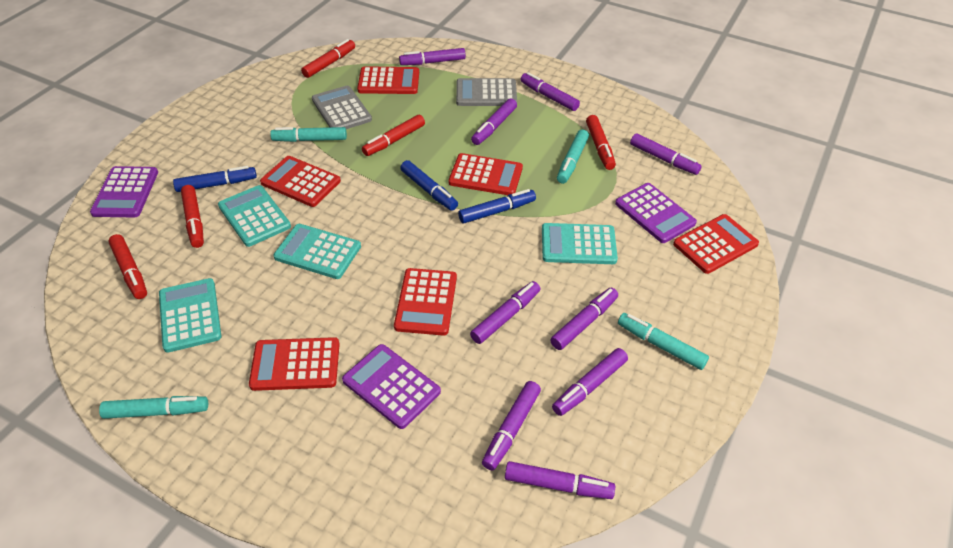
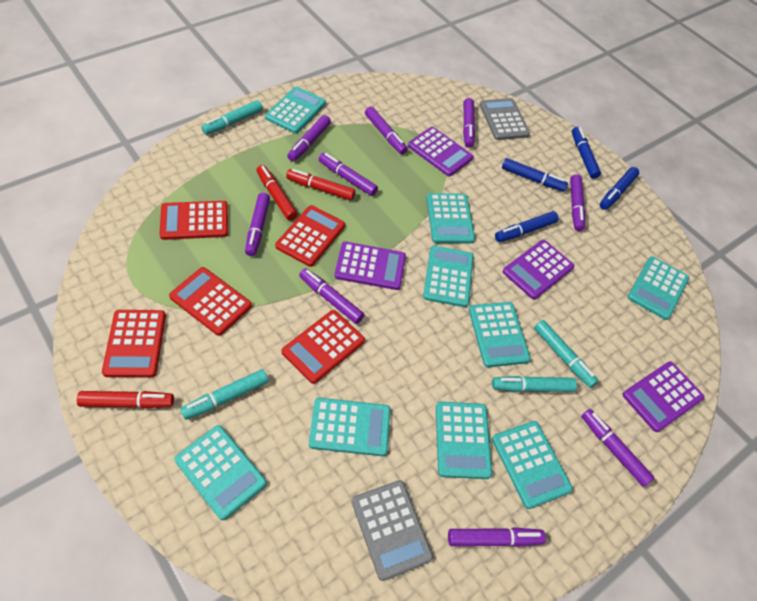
blue marker: 3 -> 4
purple calculator: 3 -> 4
red calculator: 6 -> 5
red marker: 5 -> 3
turquoise calculator: 4 -> 9

